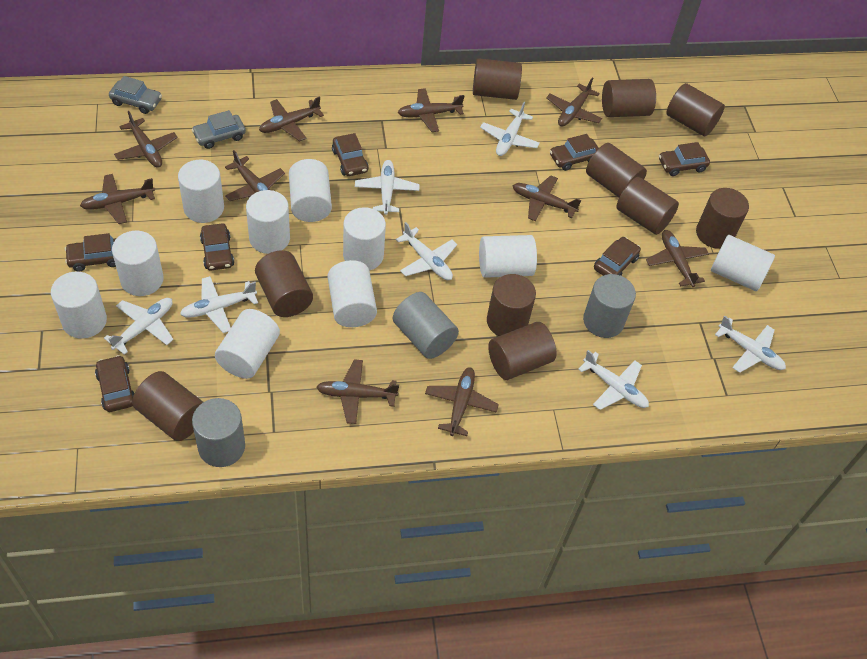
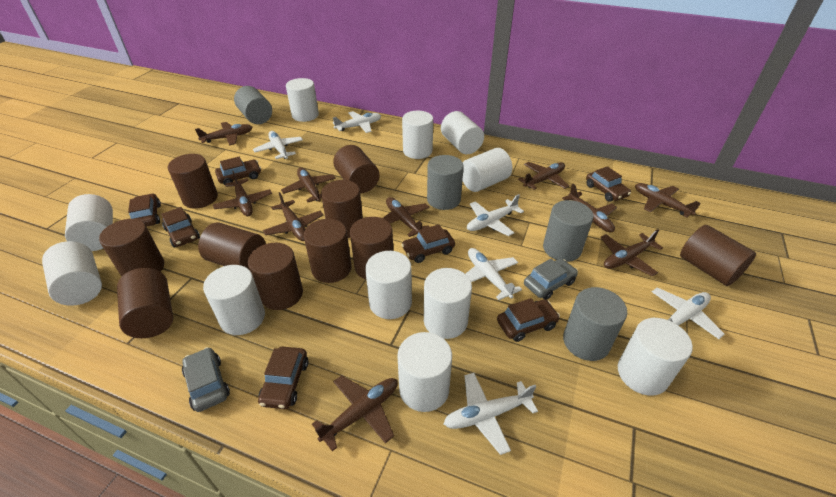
grey cylinder: 3 -> 4
white cylinder: 10 -> 11
white plane: 7 -> 6

